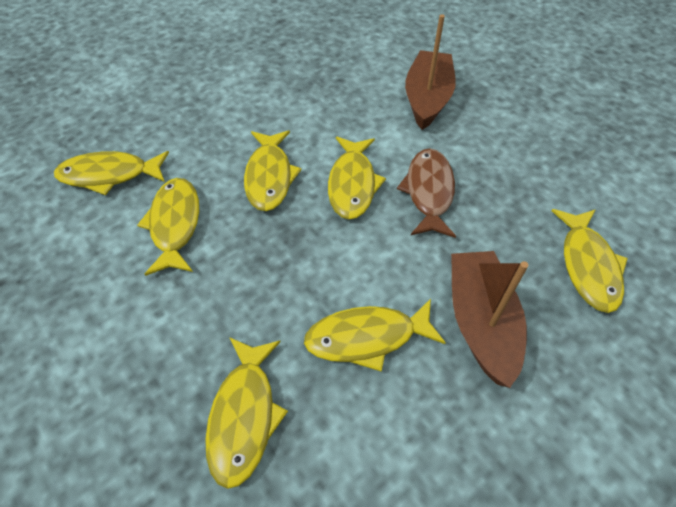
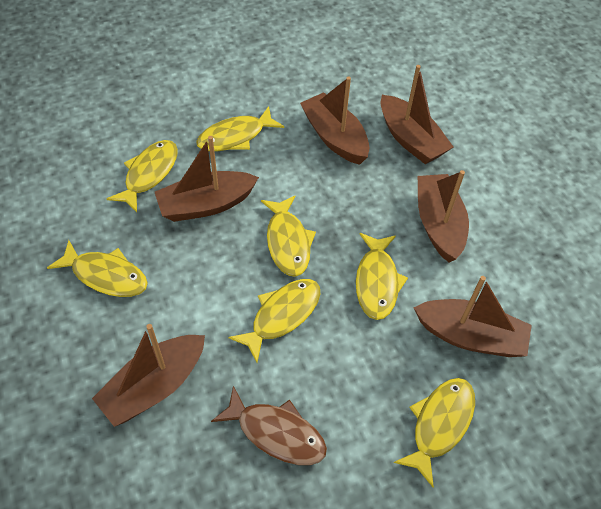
brown boat: 2 -> 6

